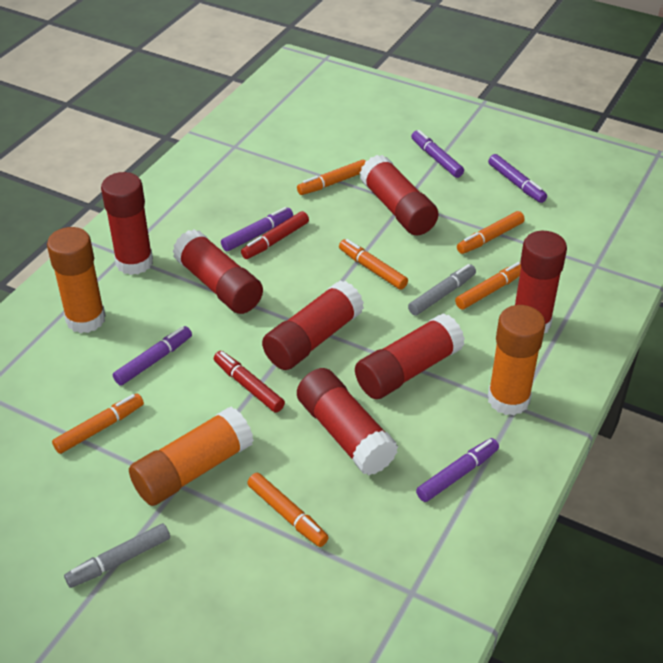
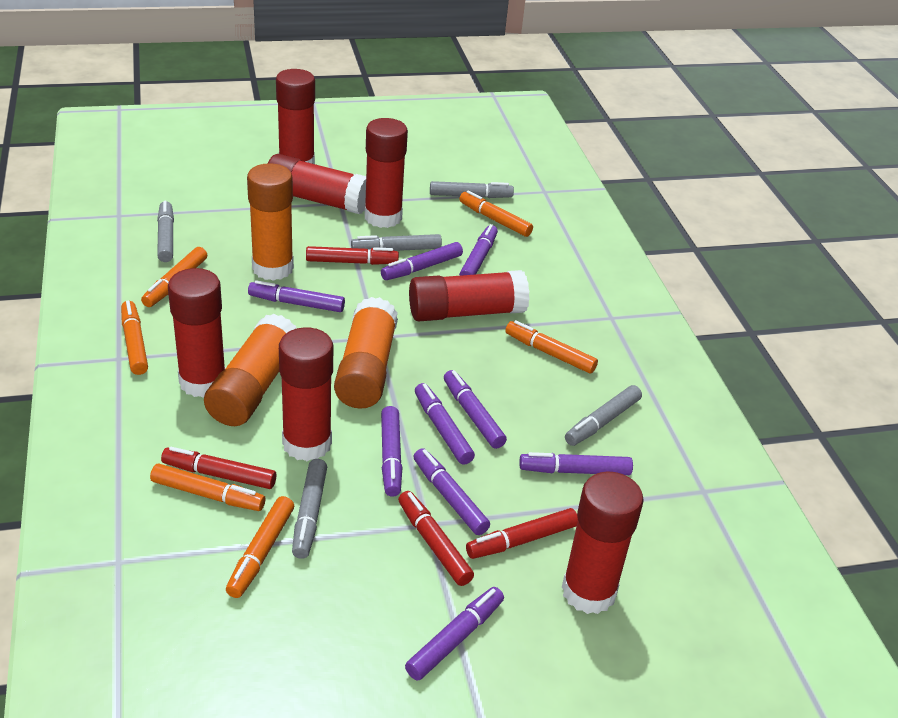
grey marker: 2 -> 5
purple marker: 5 -> 9
red marker: 2 -> 4

